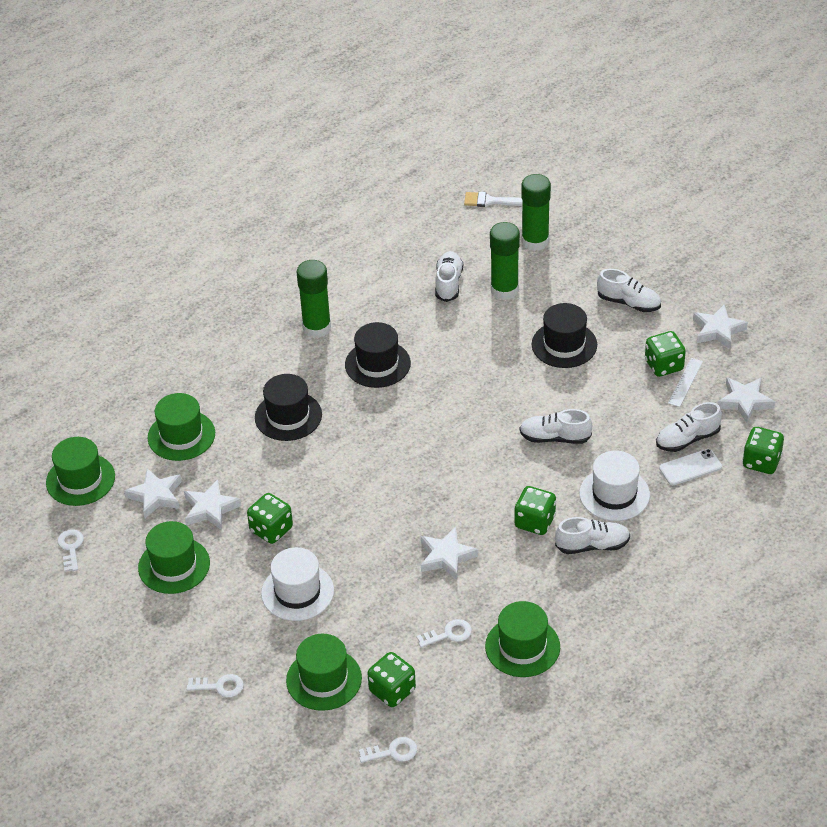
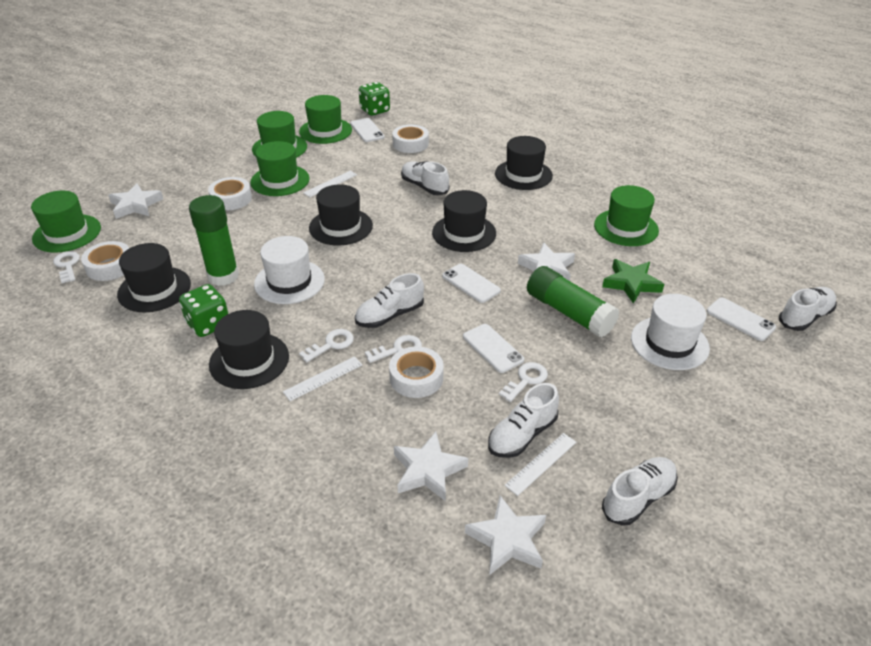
black hat: 3 -> 5
green dice: 5 -> 2
green glue stick: 3 -> 2
green star: 0 -> 1
white brush: 1 -> 0
white phone: 1 -> 4
white ruler: 1 -> 3
white star: 5 -> 4
white tape: 0 -> 4

